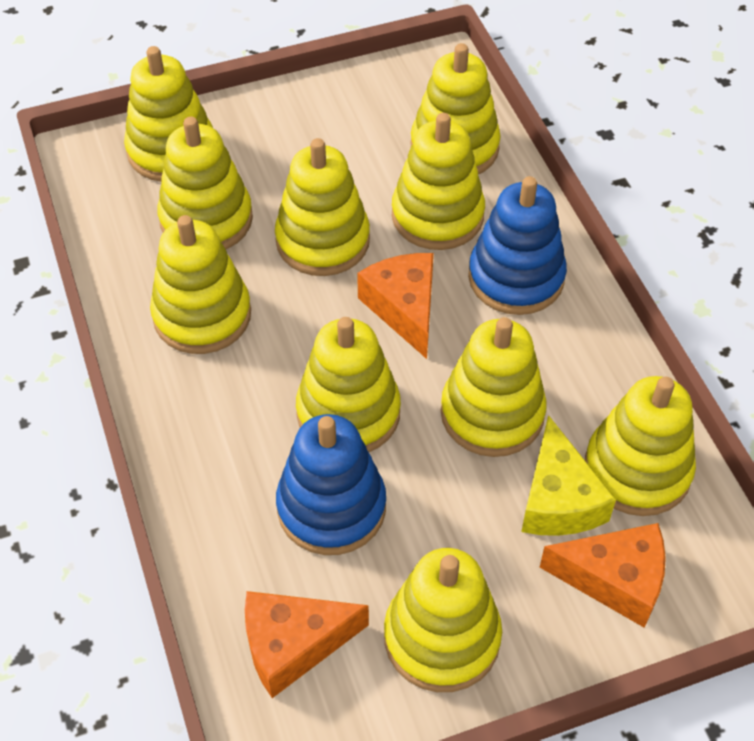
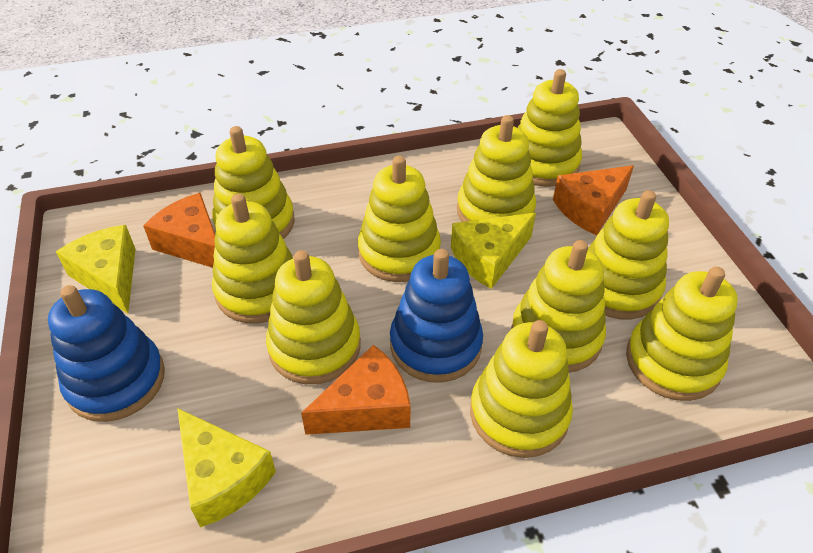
yellow cheese: 1 -> 3

